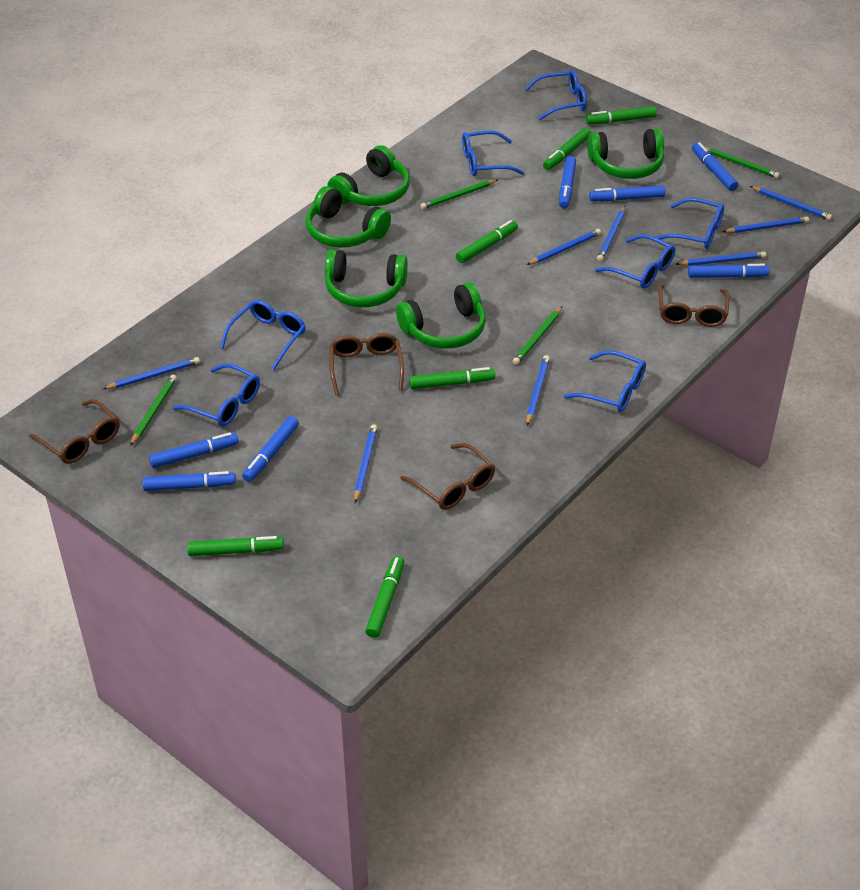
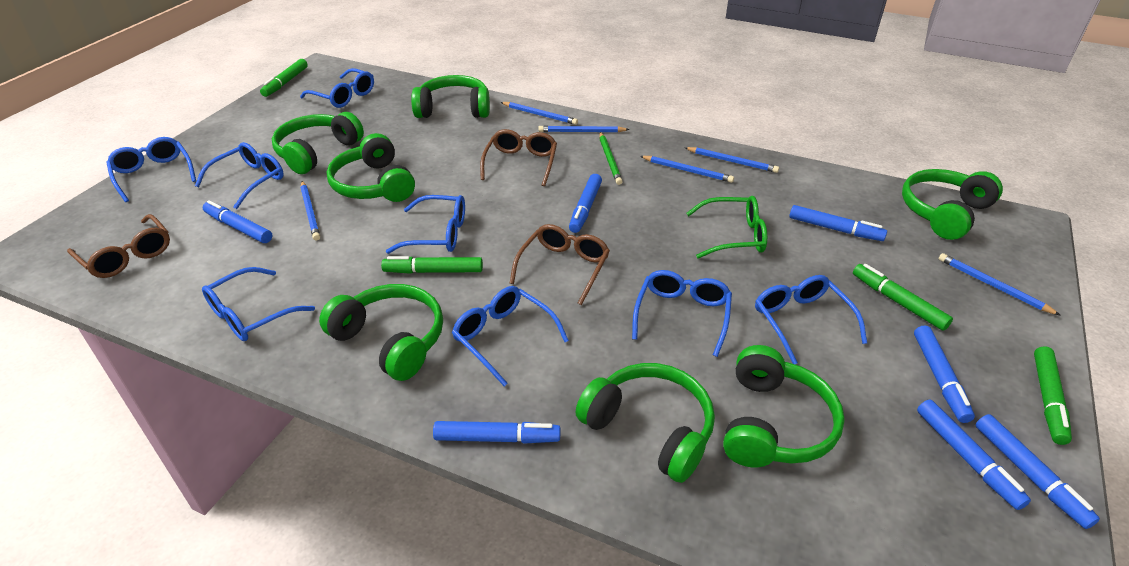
blue glasses: 7 -> 8
blue pencil: 8 -> 6
brown glasses: 4 -> 3
green glasses: 0 -> 1
green headphones: 5 -> 7
green marker: 6 -> 4
green pencil: 4 -> 1

